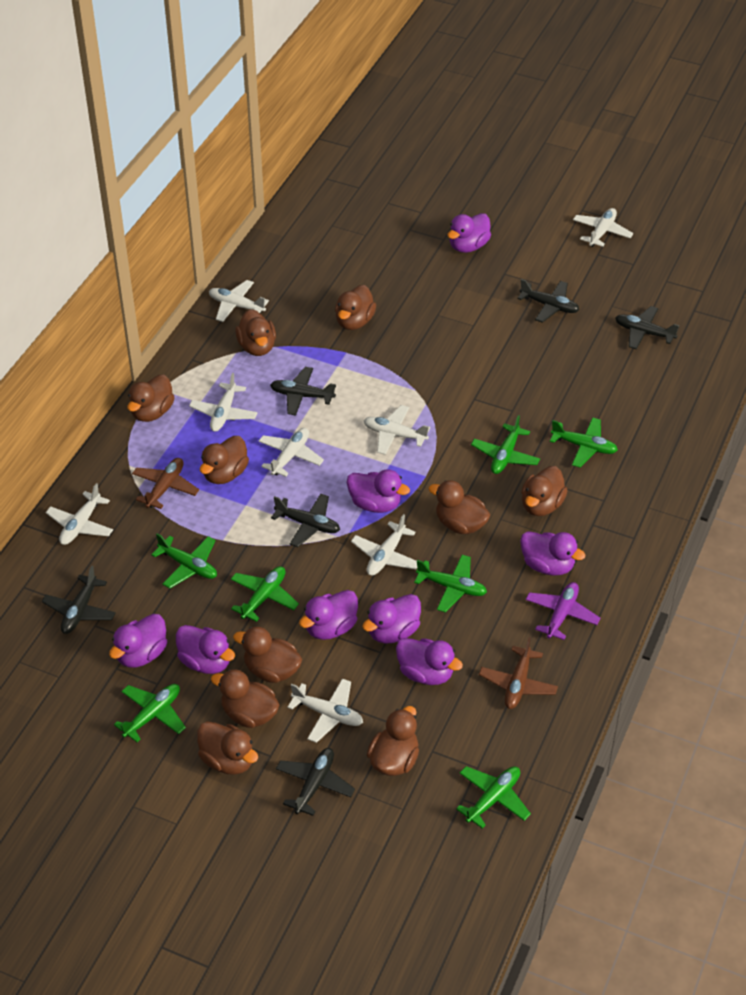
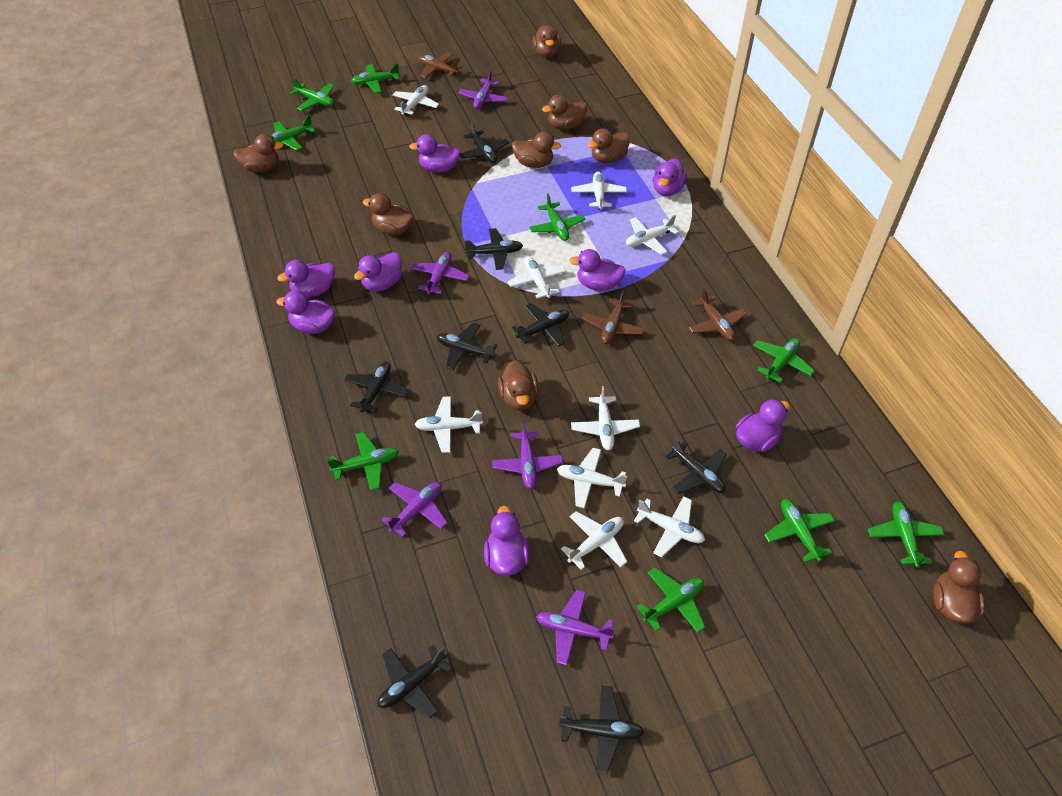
black plane: 6 -> 8
brown duck: 10 -> 8
brown plane: 2 -> 3
green plane: 7 -> 9
purple plane: 1 -> 5
white plane: 8 -> 9

